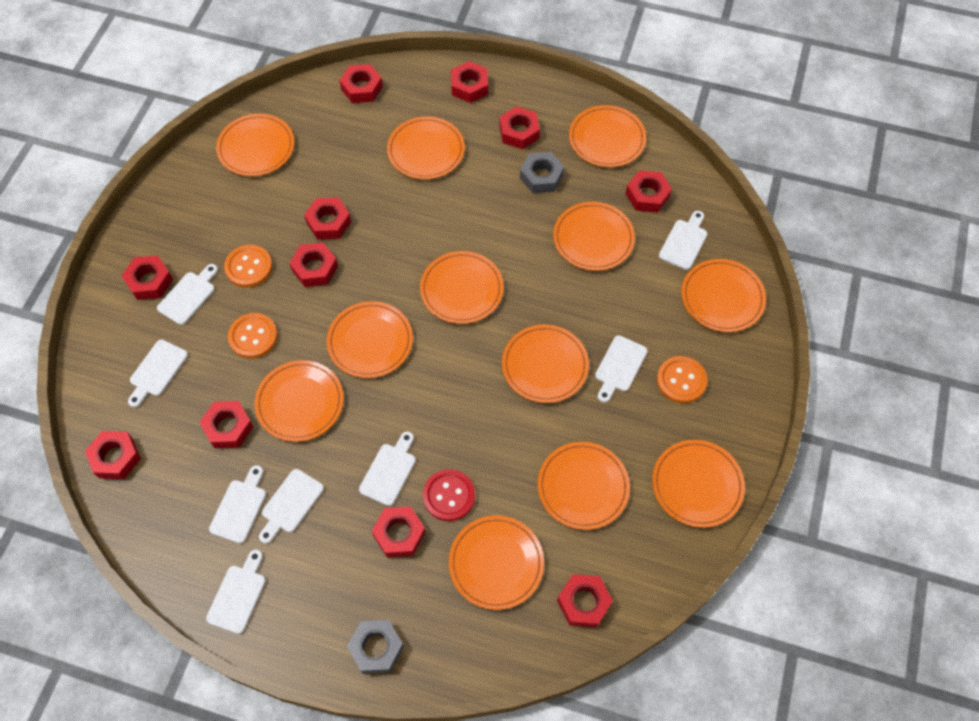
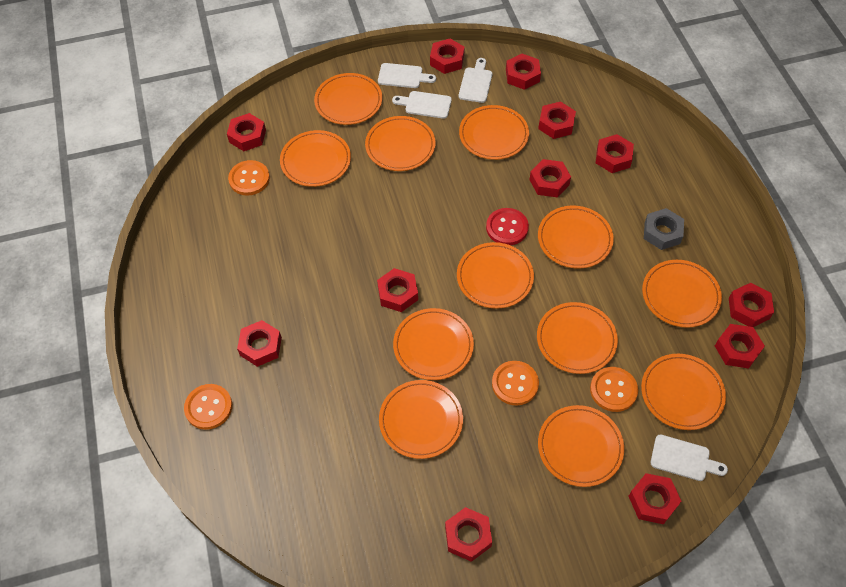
grey nut: 2 -> 1
orange button: 3 -> 4
red nut: 11 -> 12
white cutting board: 8 -> 4

